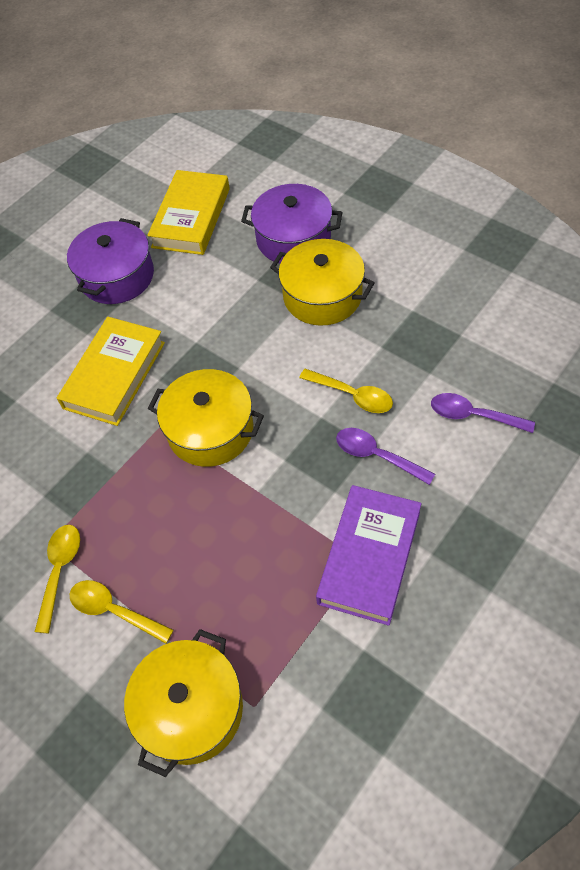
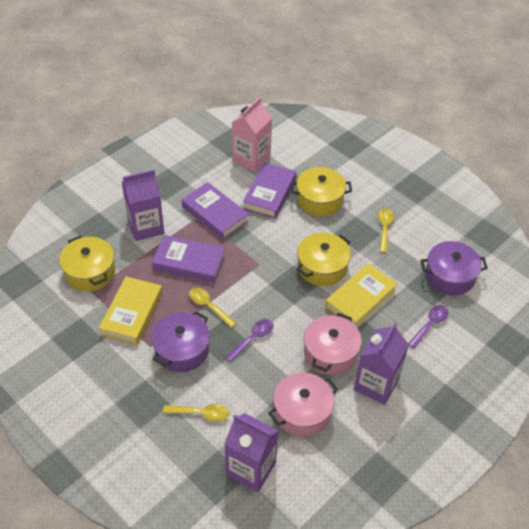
pink carton: 0 -> 1
pink pot: 0 -> 2
purple book: 1 -> 3
purple carton: 0 -> 3

